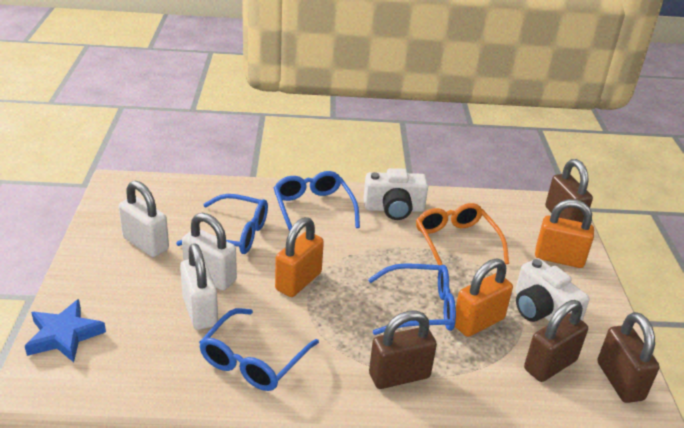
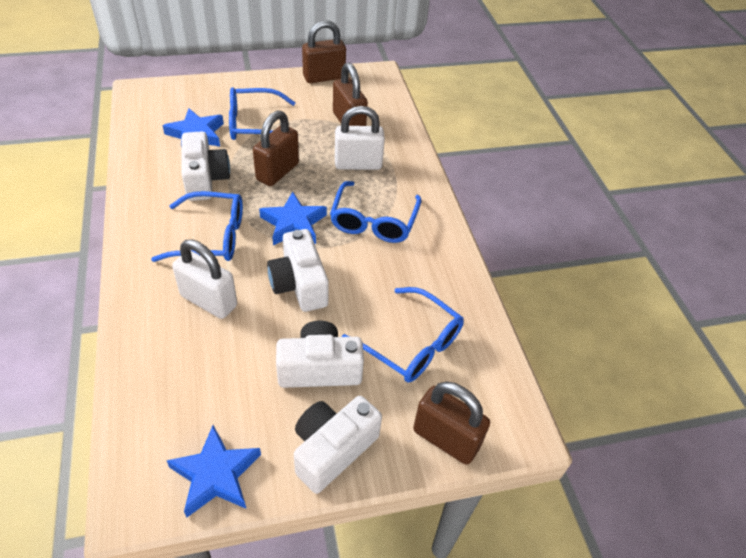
blue star: 1 -> 3
orange glasses: 1 -> 0
orange padlock: 3 -> 0
white camera: 2 -> 4
white padlock: 3 -> 2

